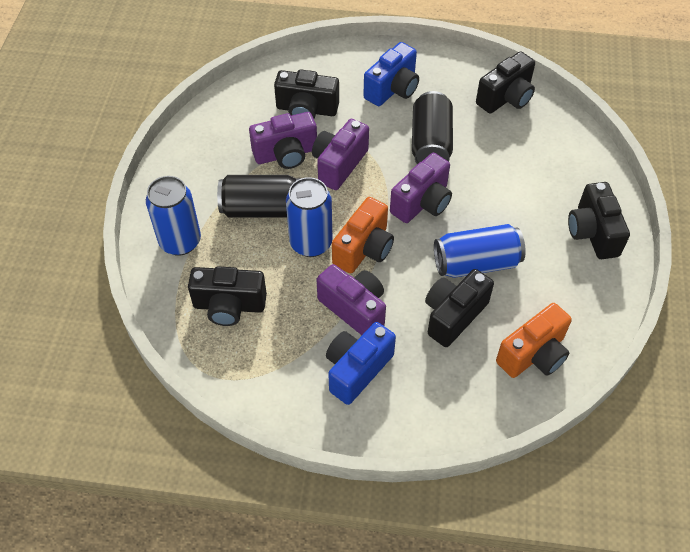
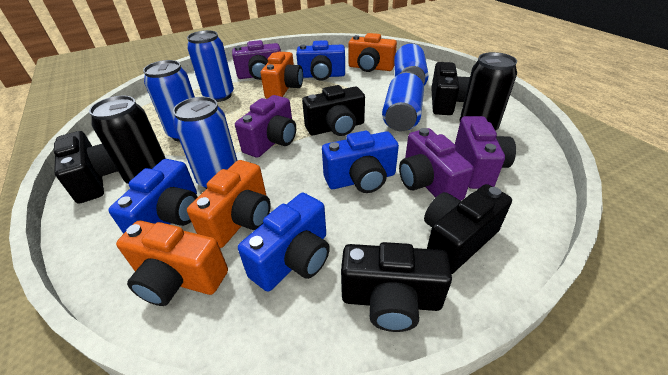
blue camera: 2 -> 4
blue can: 3 -> 5
orange camera: 2 -> 4

